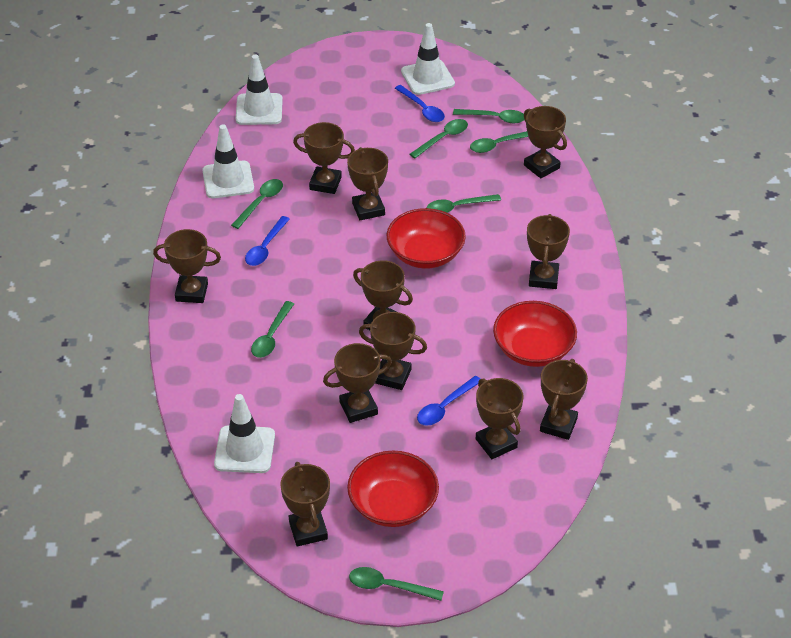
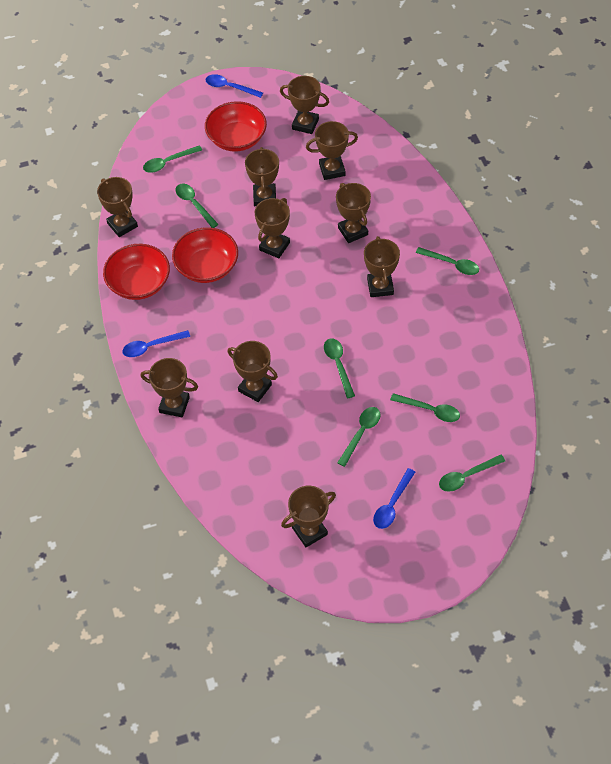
brown trophy: 11 -> 10
white traffic cone: 4 -> 0

